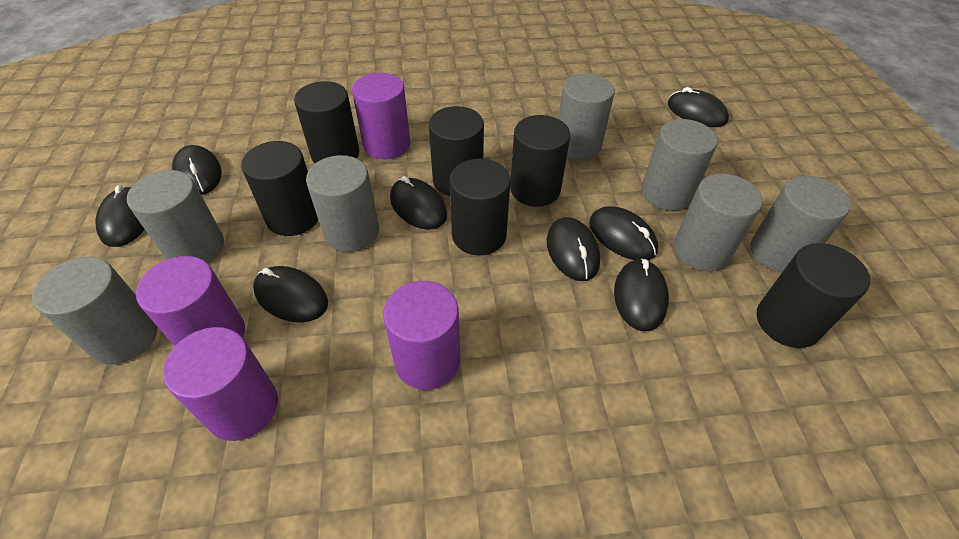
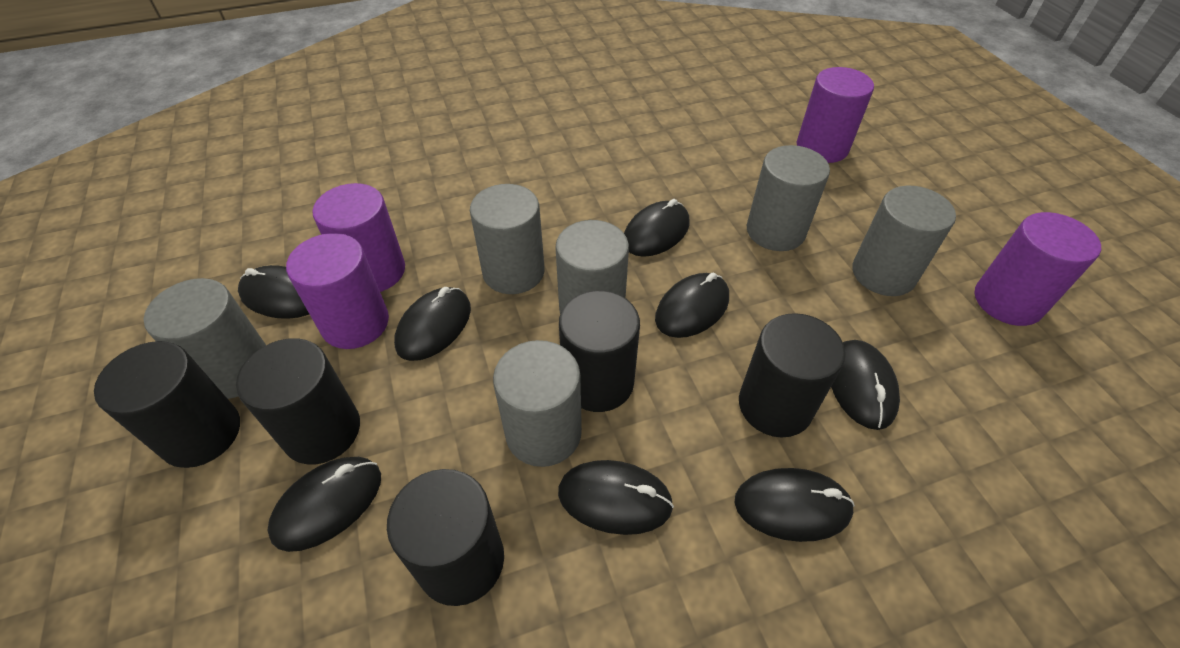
black cylinder: 6 -> 5
grey cylinder: 7 -> 6

